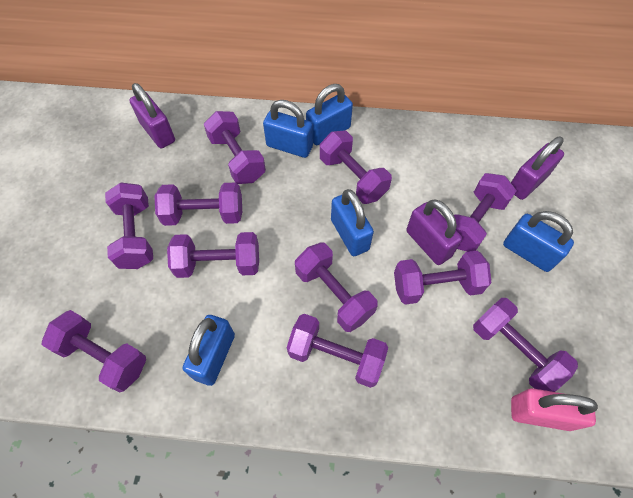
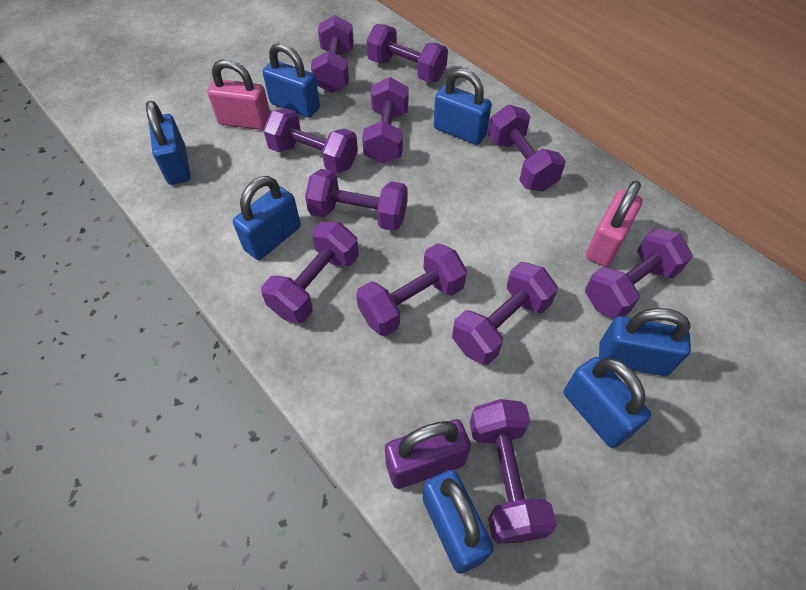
blue padlock: 5 -> 7
pink padlock: 1 -> 2
purple padlock: 3 -> 1

